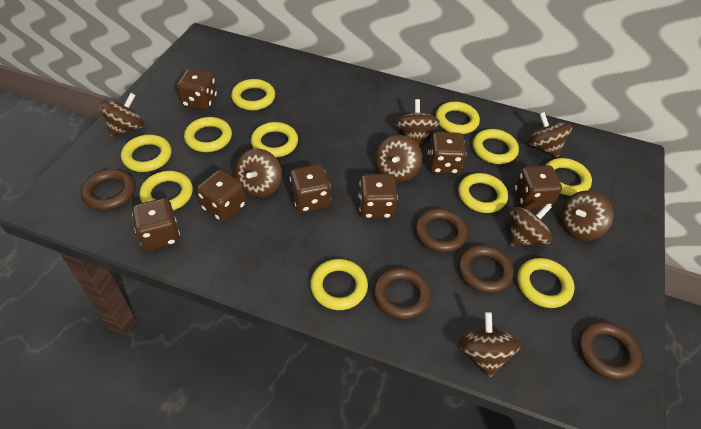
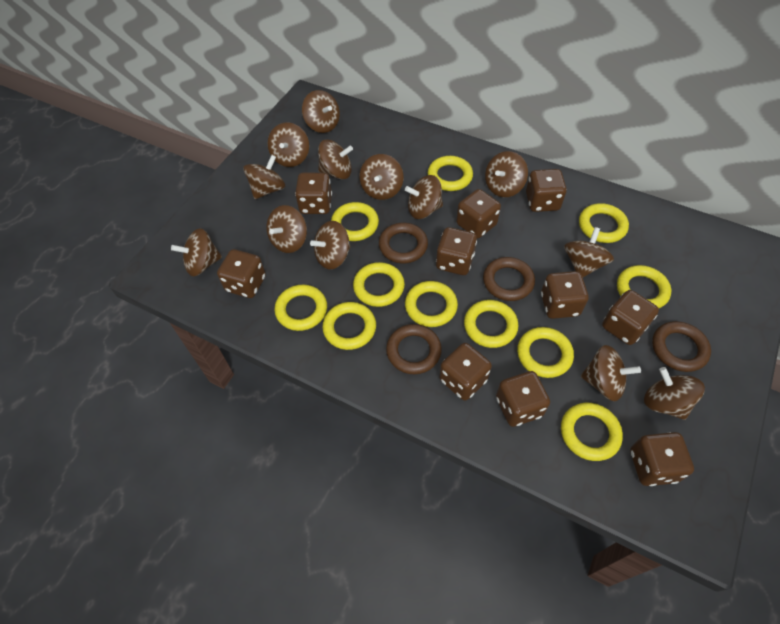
brown dice: 7 -> 10
brown ring: 5 -> 4
brown spinning top: 8 -> 13

